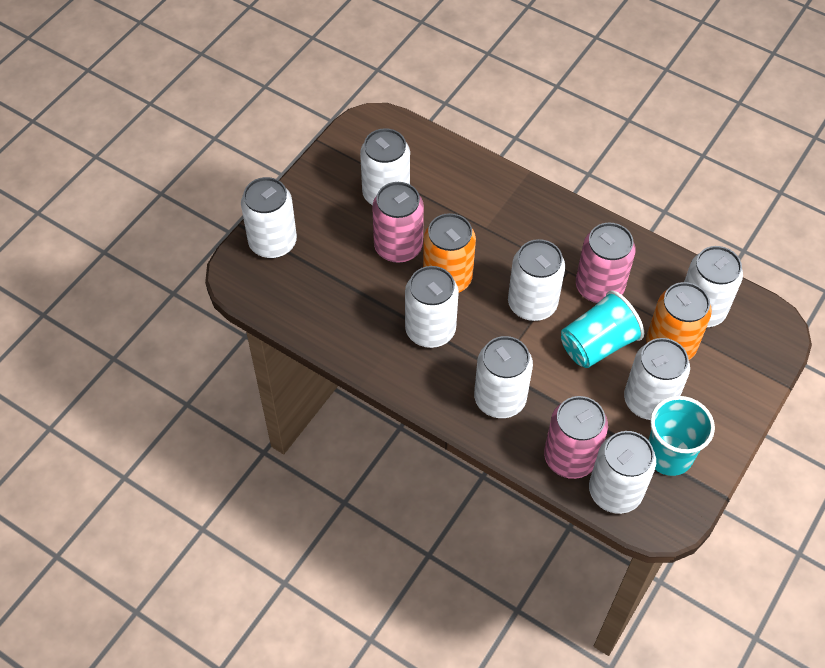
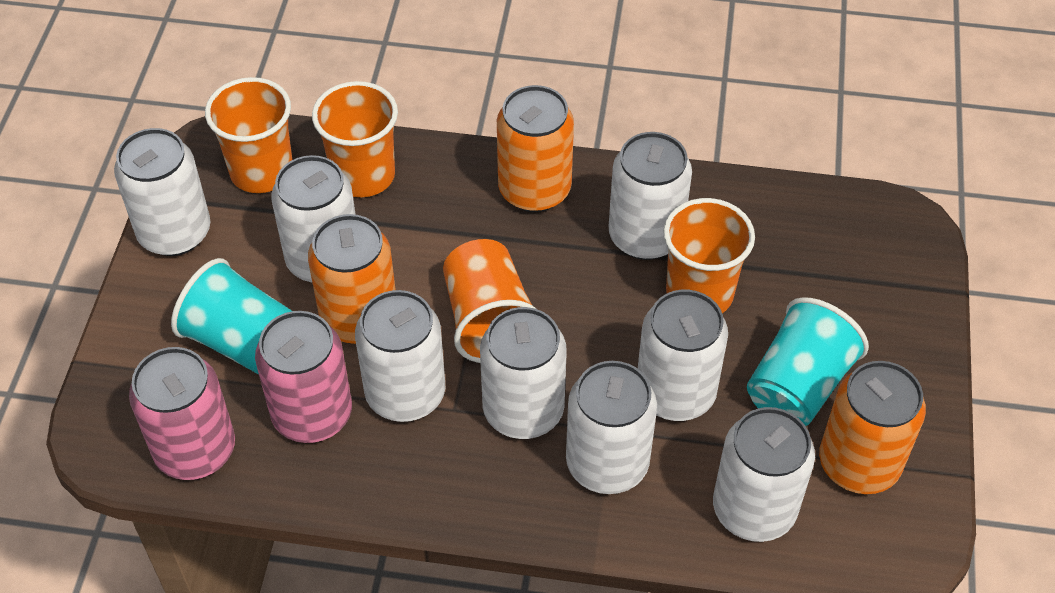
orange can: 2 -> 3
orange cup: 0 -> 4
pink can: 3 -> 2

